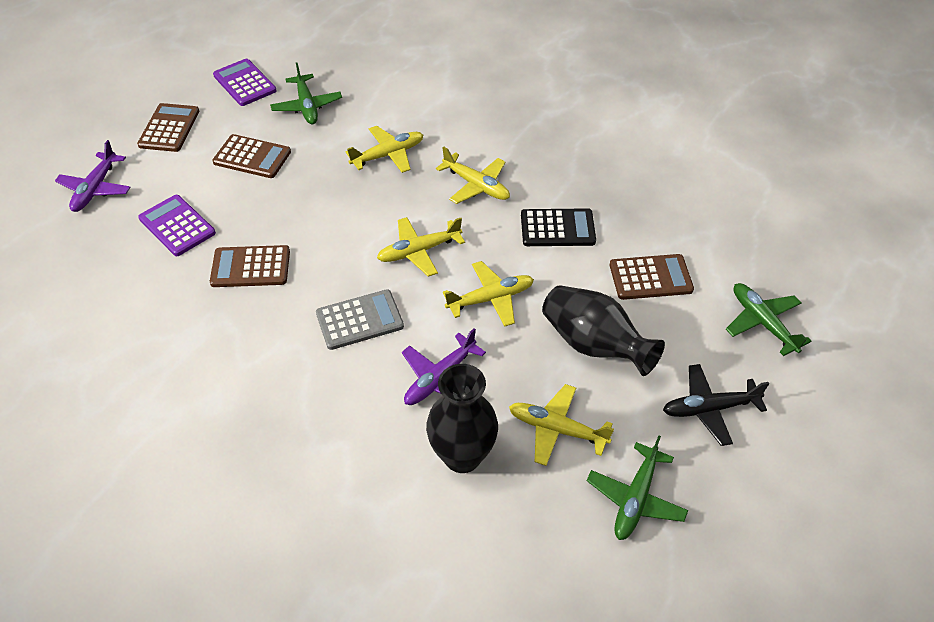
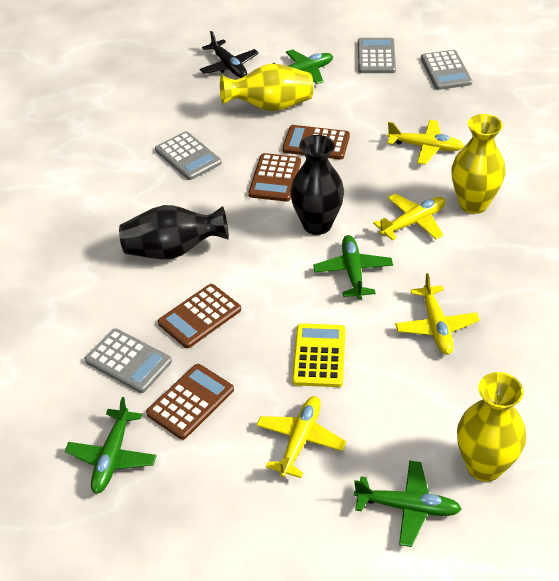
black calculator: 1 -> 0
green plane: 3 -> 4
grey calculator: 1 -> 4
purple calculator: 2 -> 0
purple plane: 2 -> 0
yellow calculator: 0 -> 1
yellow plane: 5 -> 4
yellow vase: 0 -> 3

